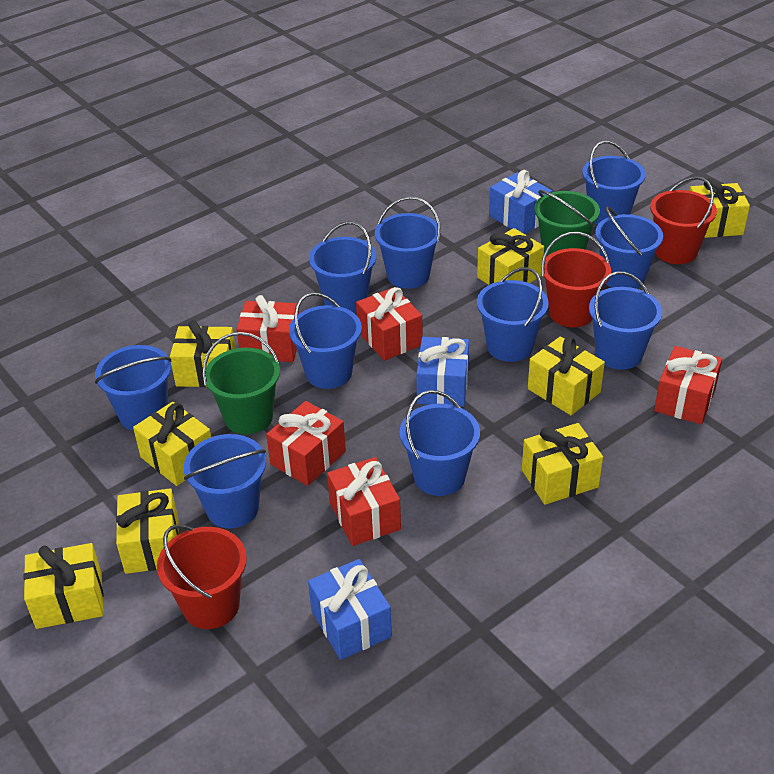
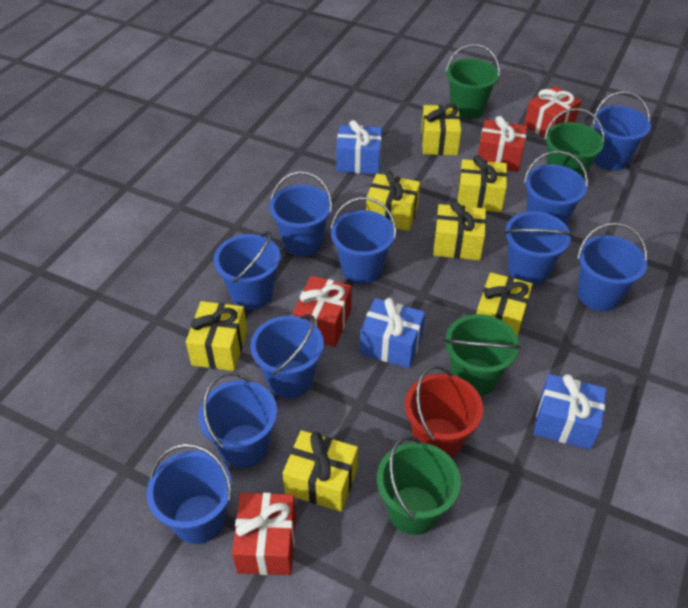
green bucket: 2 -> 4
red bucket: 3 -> 1
red gift: 5 -> 4
yellow gift: 8 -> 7

